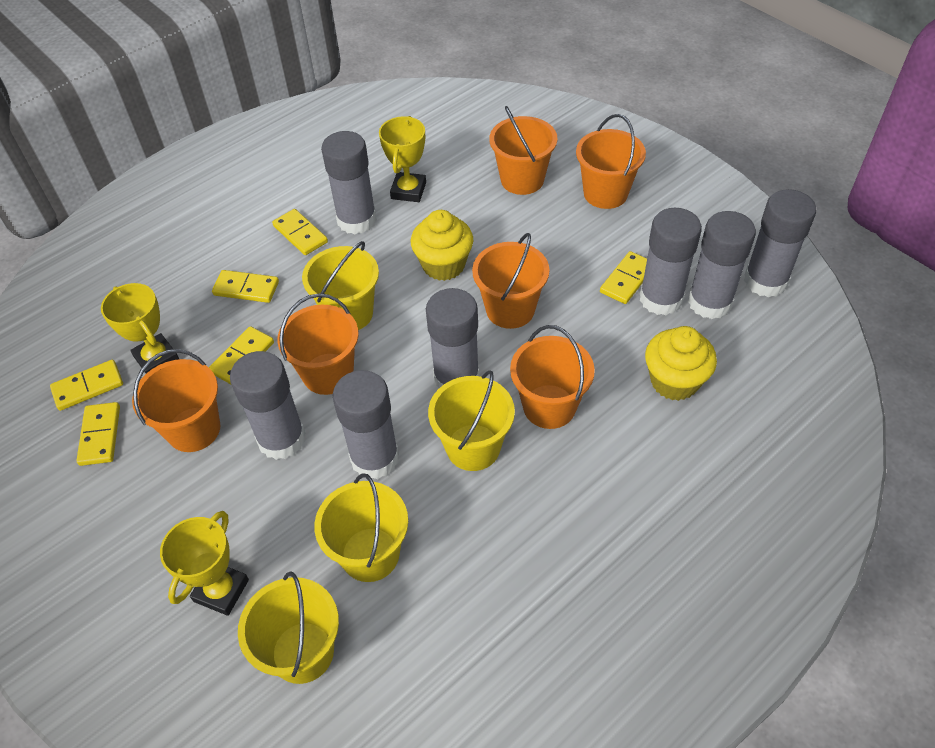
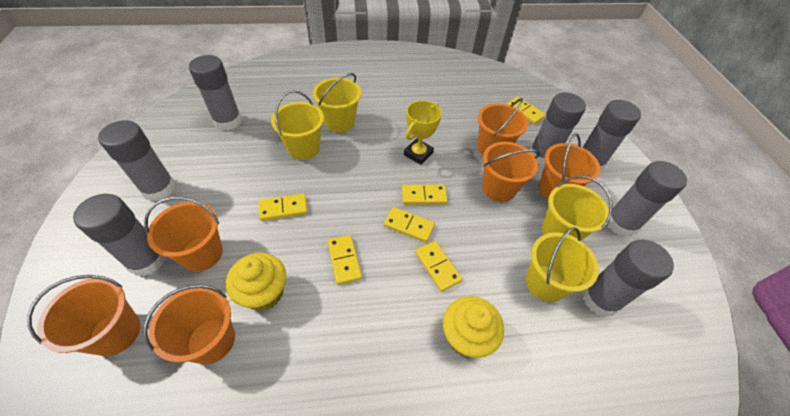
yellow trophy: 3 -> 1

